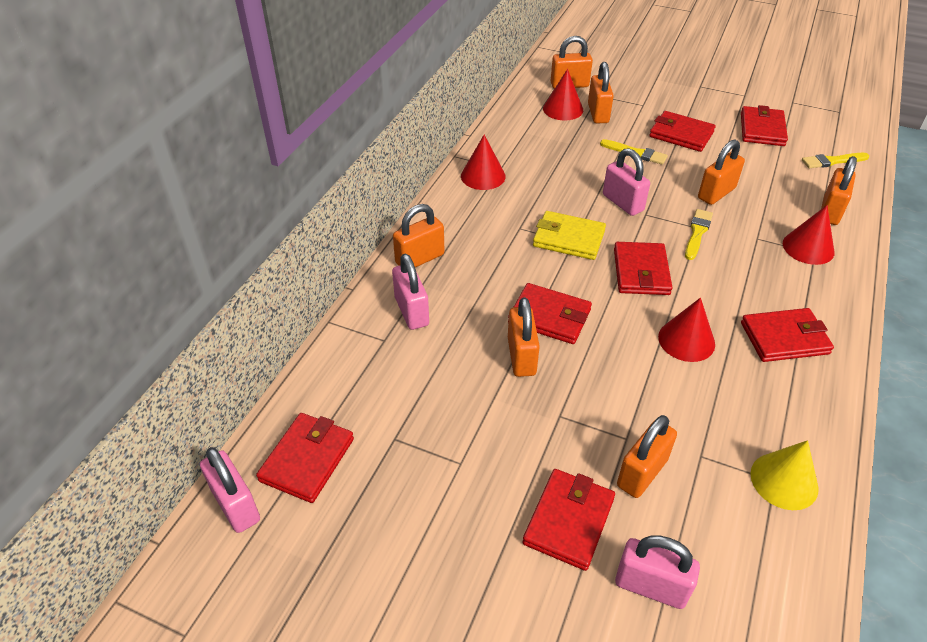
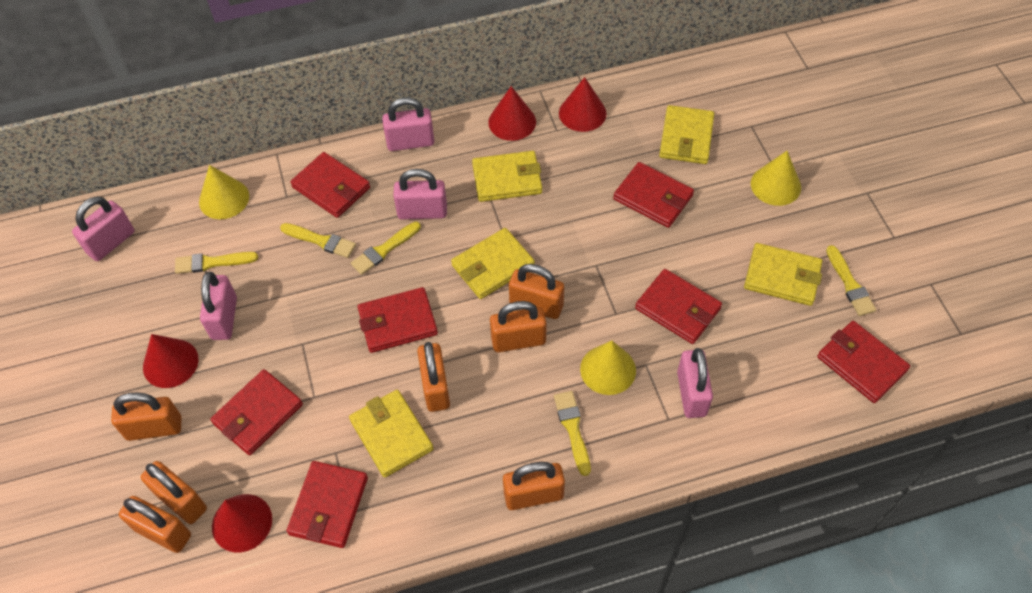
pink padlock: 4 -> 5
yellow brush: 3 -> 5
yellow cone: 1 -> 3
yellow wallet: 1 -> 5

